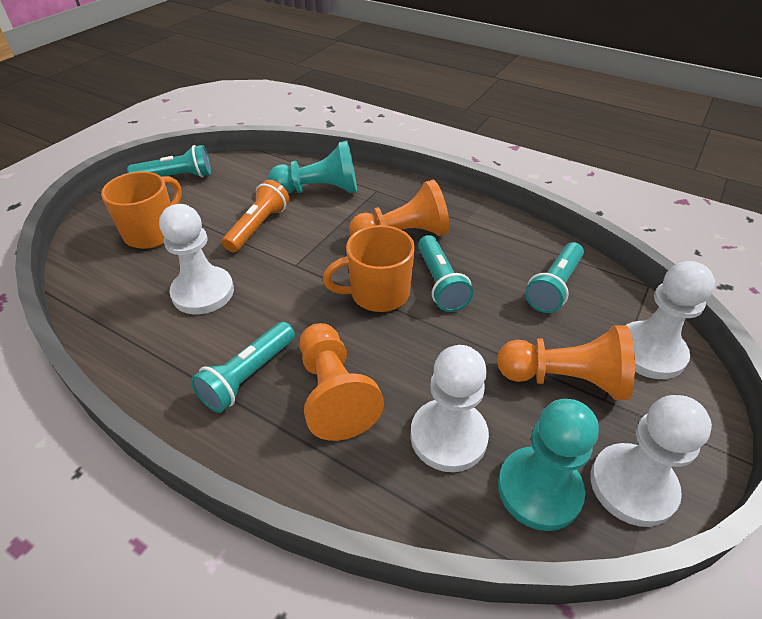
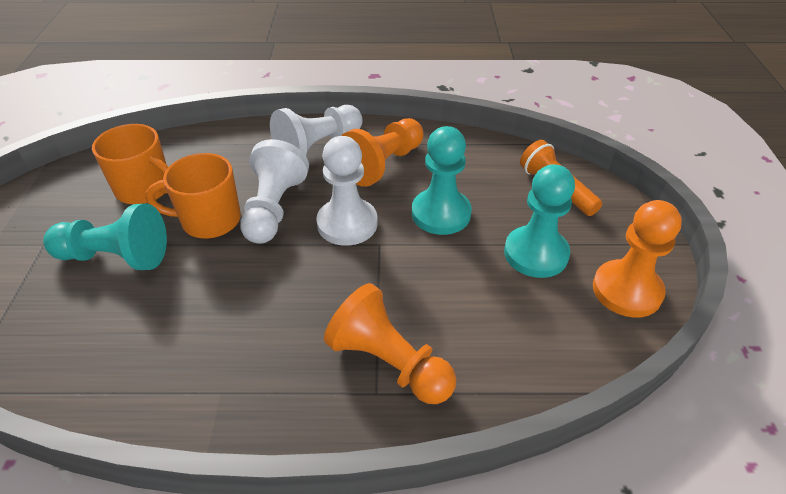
turquoise flashlight: 4 -> 0
turquoise pawn: 2 -> 3
white pawn: 4 -> 3

